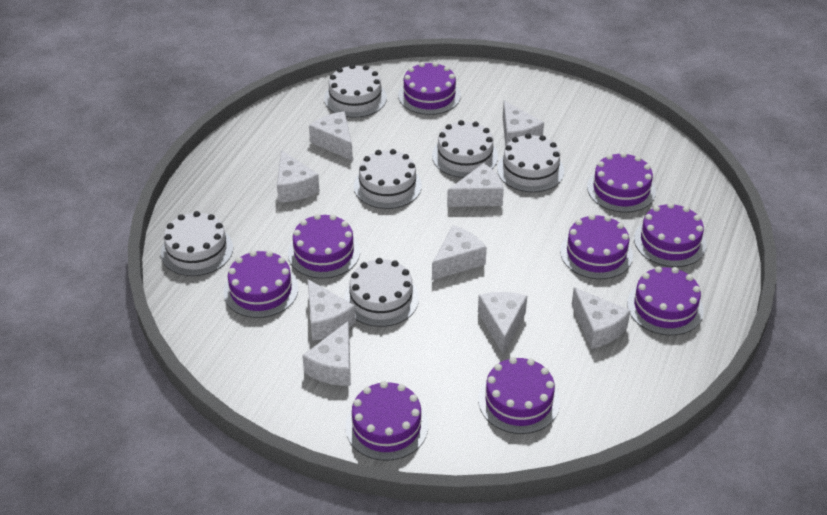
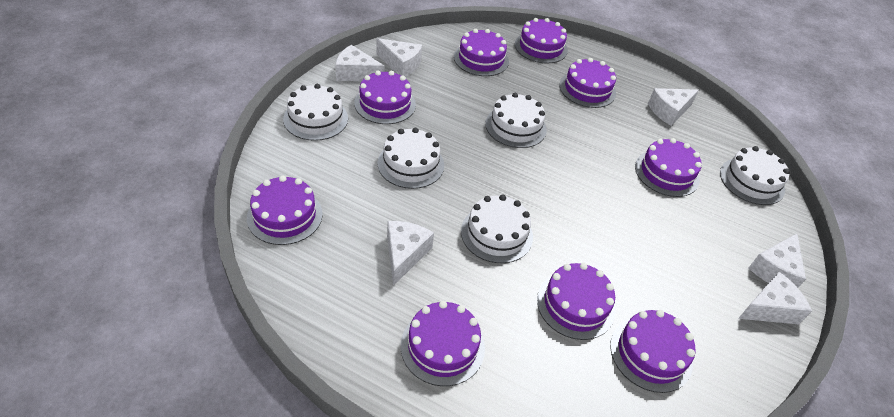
white cake: 6 -> 5
white cheese: 9 -> 6

